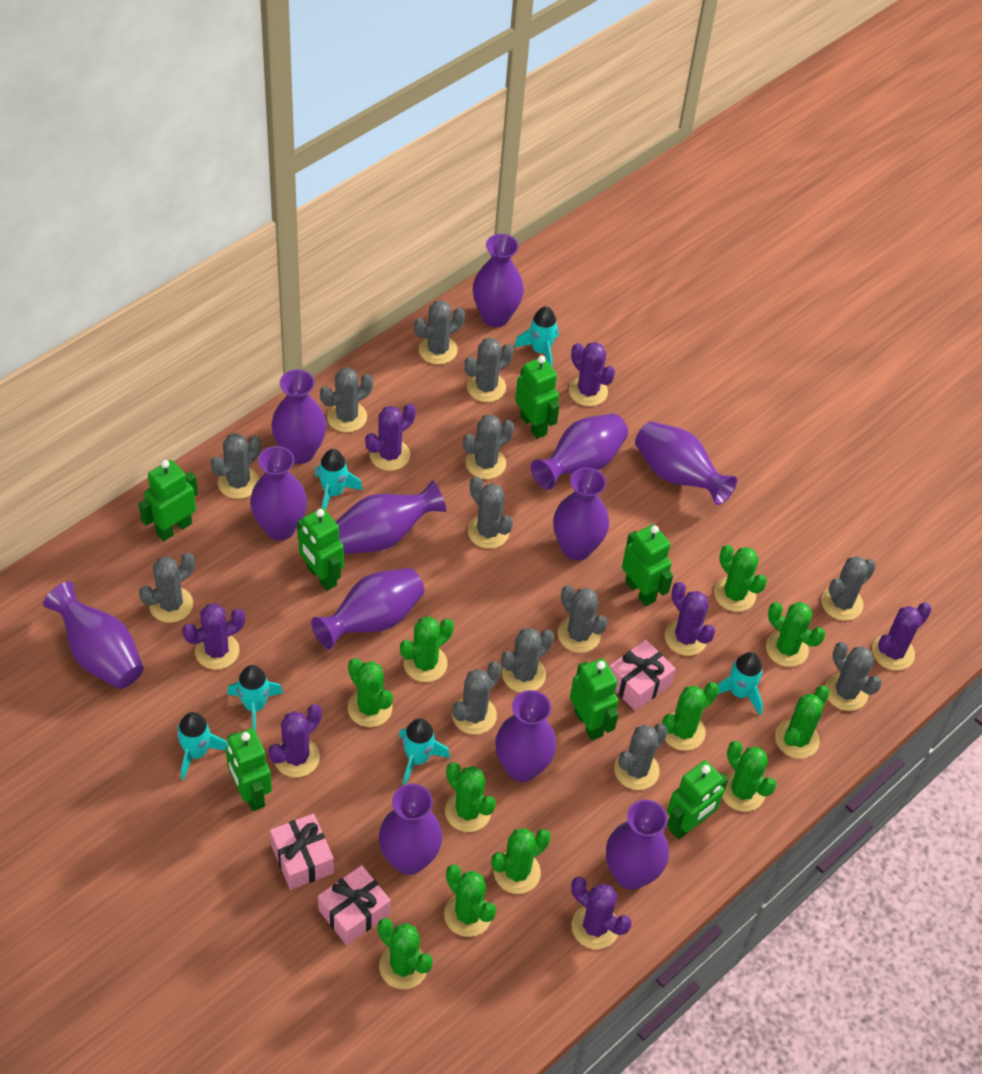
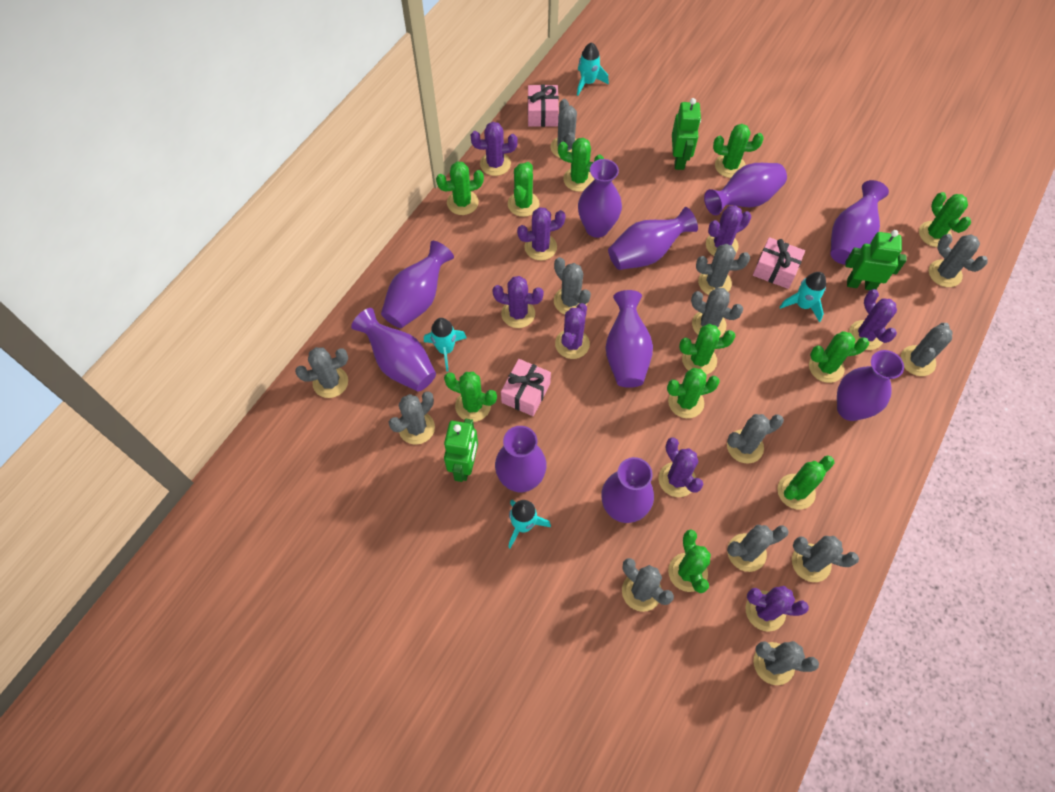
green robot: 7 -> 3
purple cactus: 7 -> 8
purple vase: 12 -> 10
turquoise rocket: 6 -> 4

